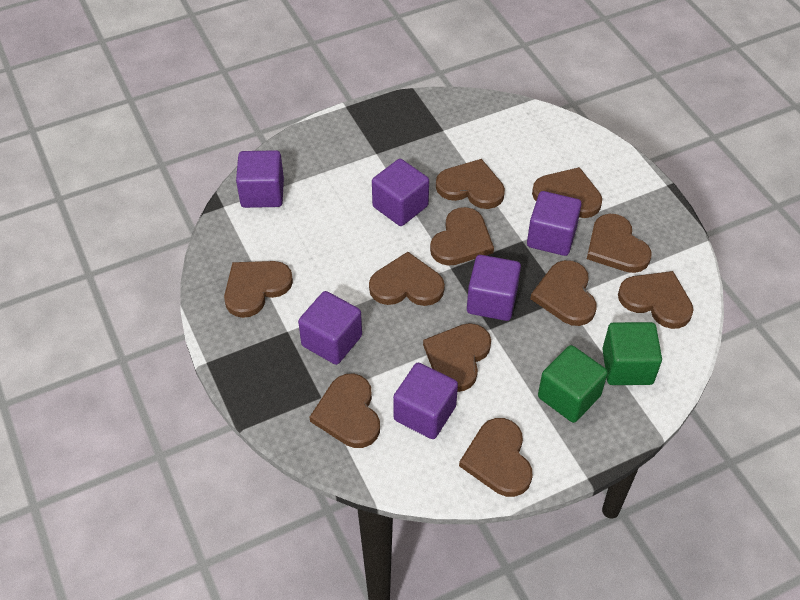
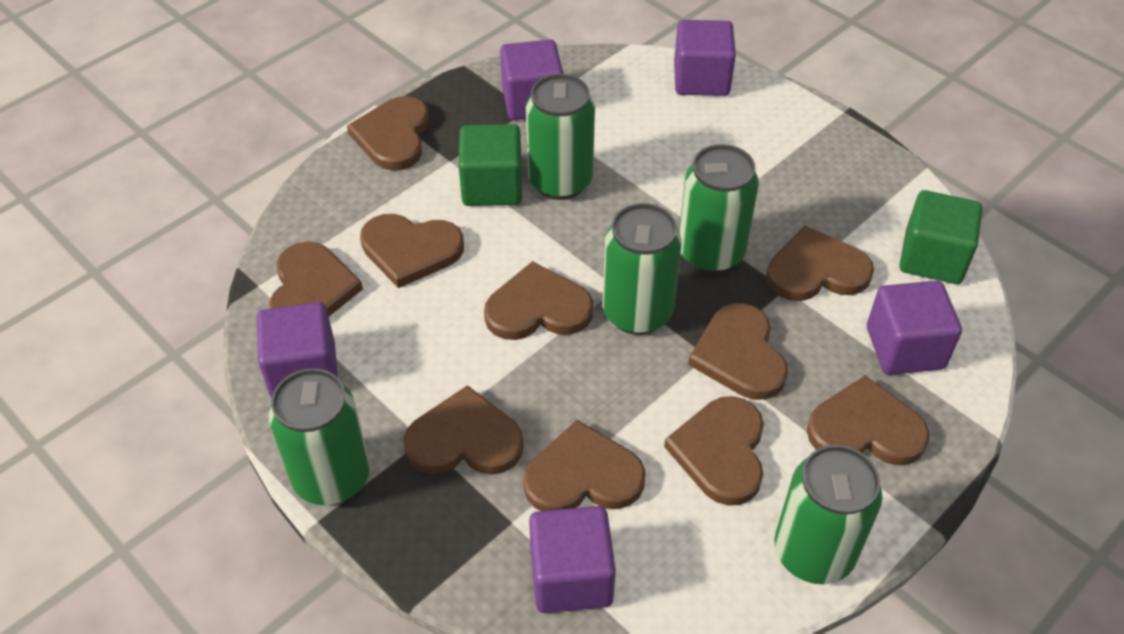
brown heart: 11 -> 10
green can: 0 -> 5
purple cube: 6 -> 5

